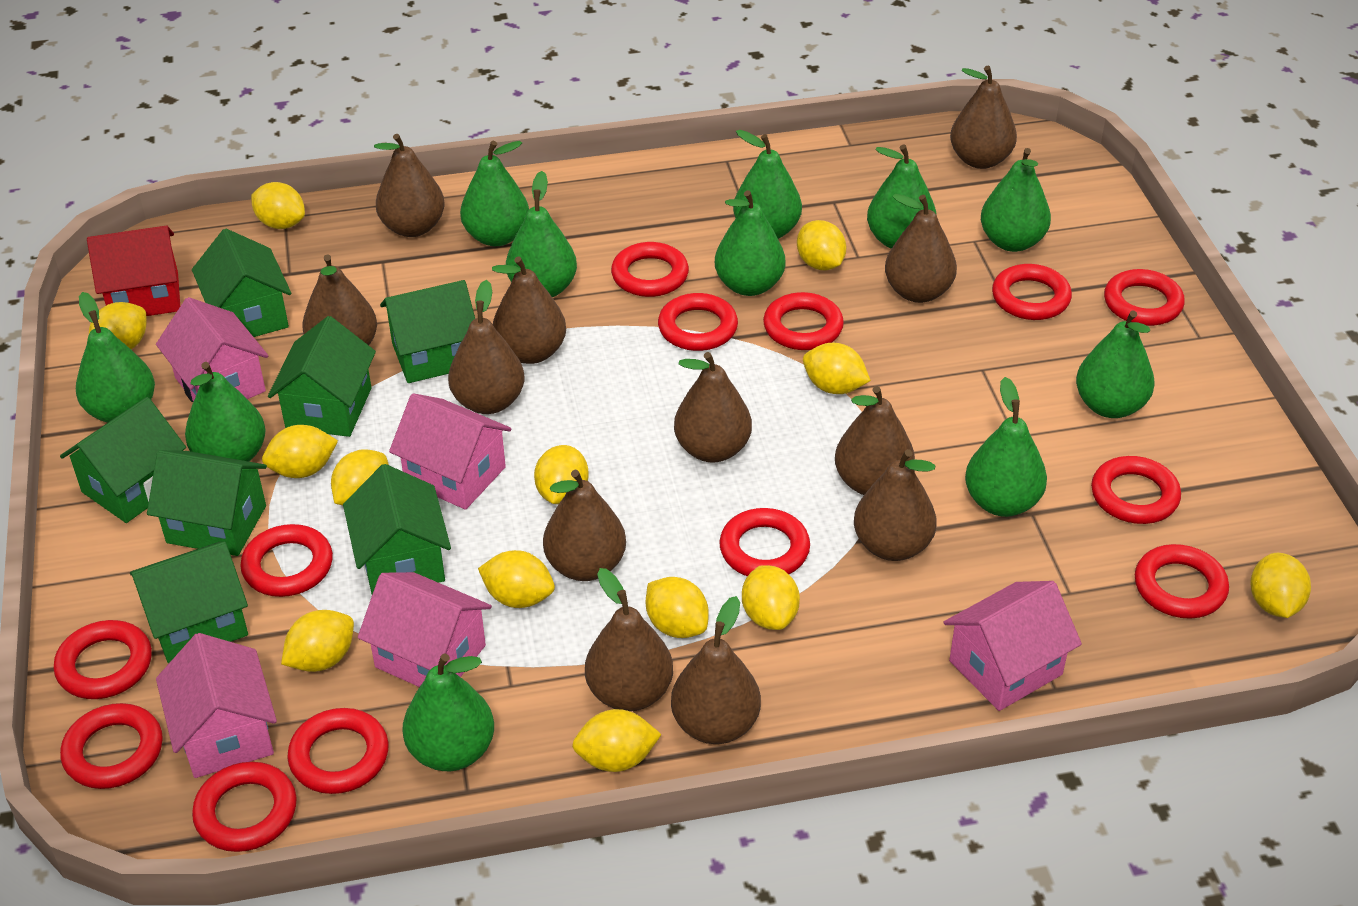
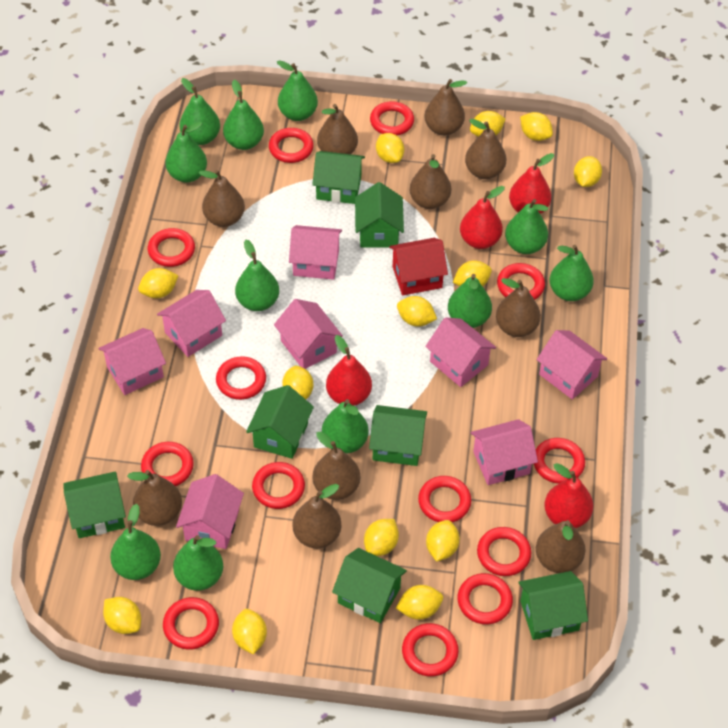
brown pear: 12 -> 10
pink house: 5 -> 8
red pear: 0 -> 4

